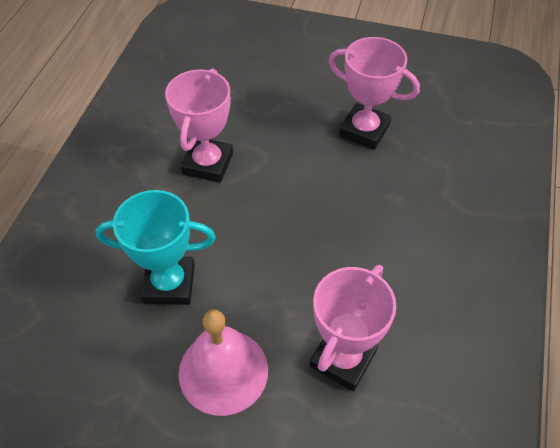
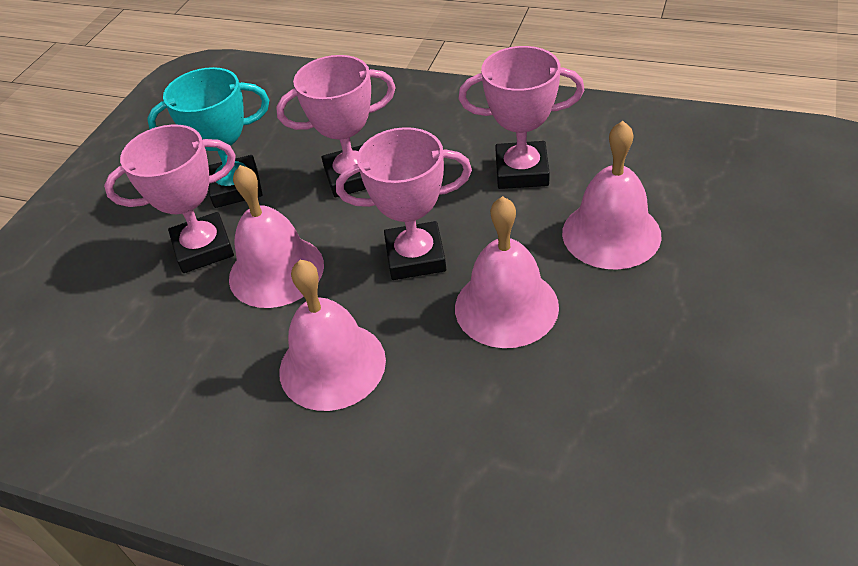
pink bell: 1 -> 4
pink trophy: 3 -> 4

